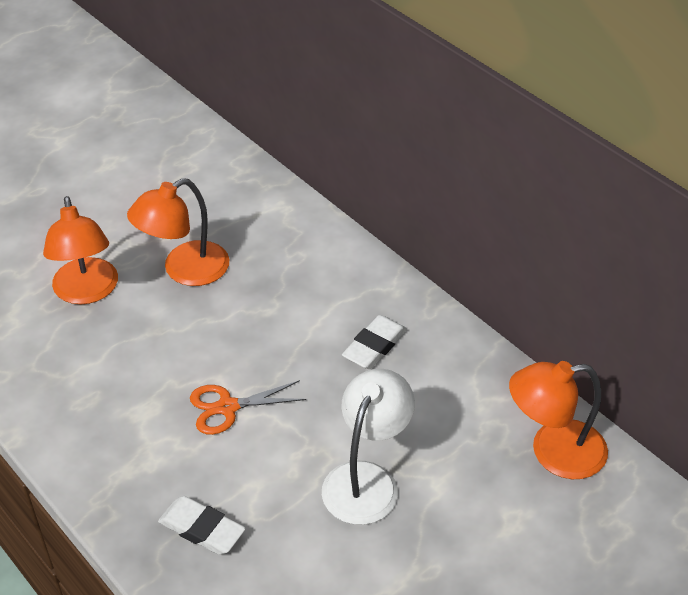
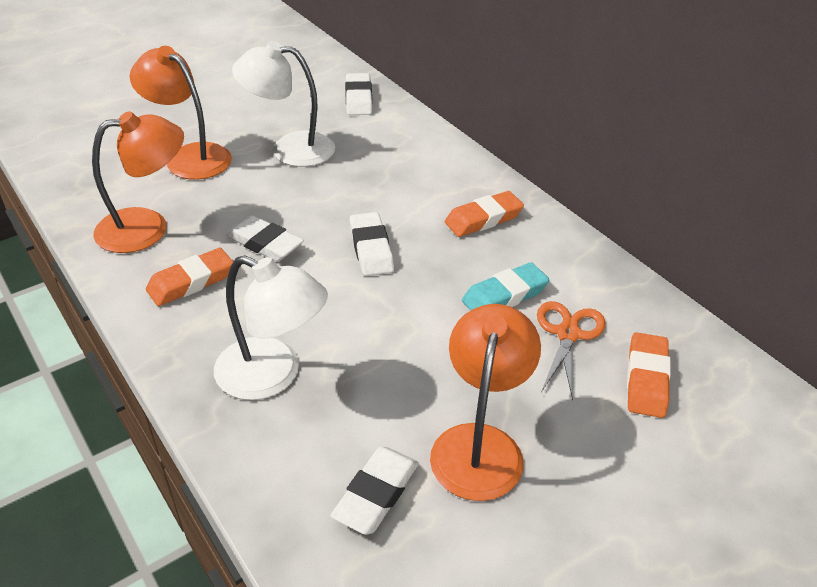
orange eraser: 0 -> 3
turquoise eraser: 0 -> 1
white eraser: 2 -> 4
white lamp: 1 -> 2

